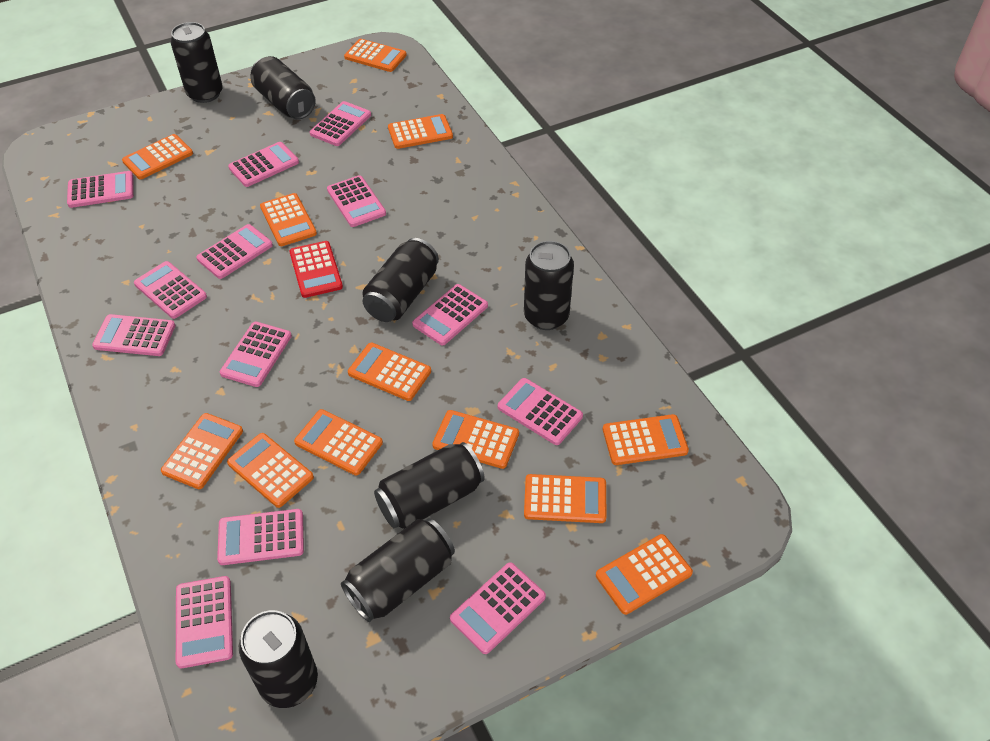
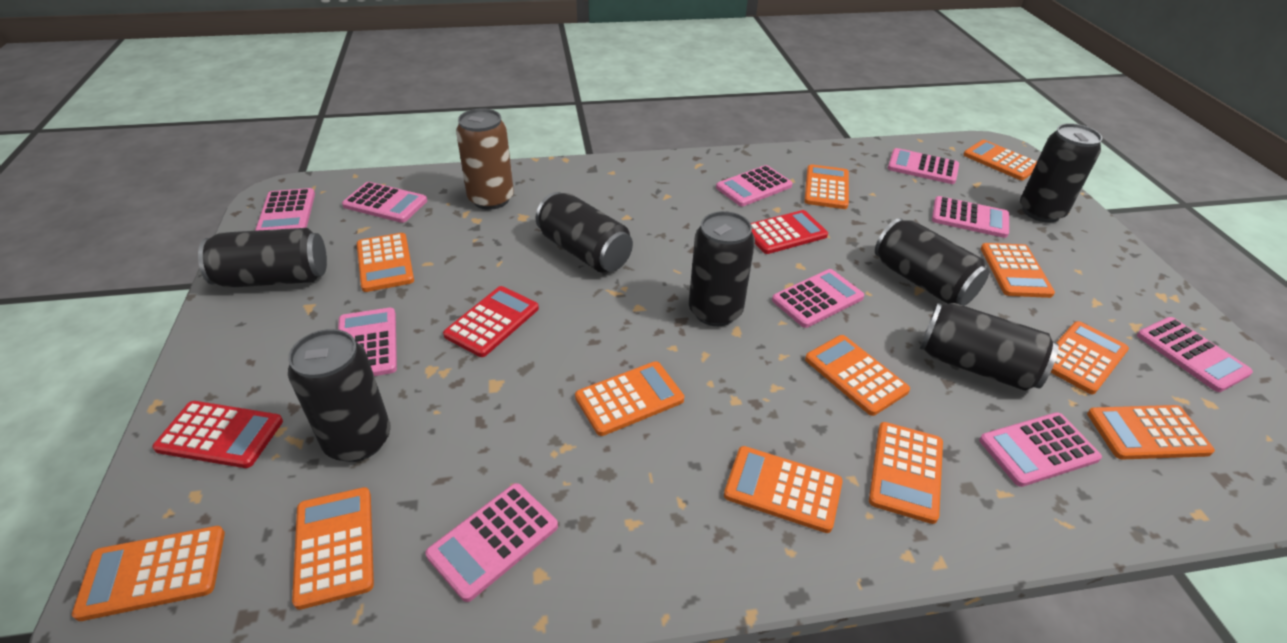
brown can: 0 -> 1
pink calculator: 13 -> 10
red calculator: 1 -> 3

